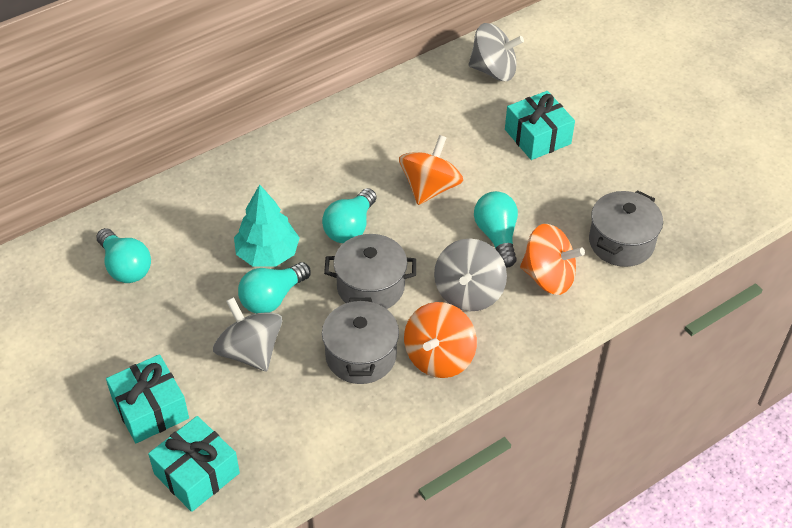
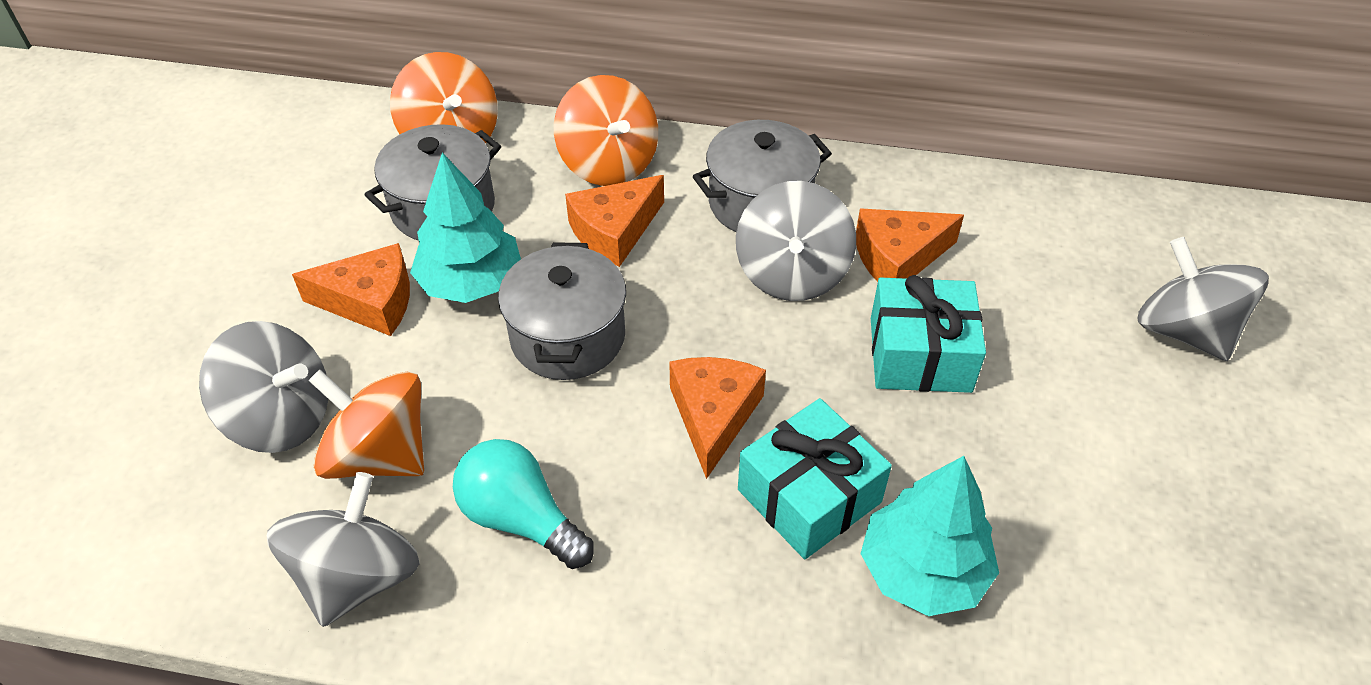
grey spinning top: 3 -> 4
orange cheese: 0 -> 4
turquoise gift: 3 -> 2
turquoise light bulb: 4 -> 1
turquoise tree: 1 -> 2

